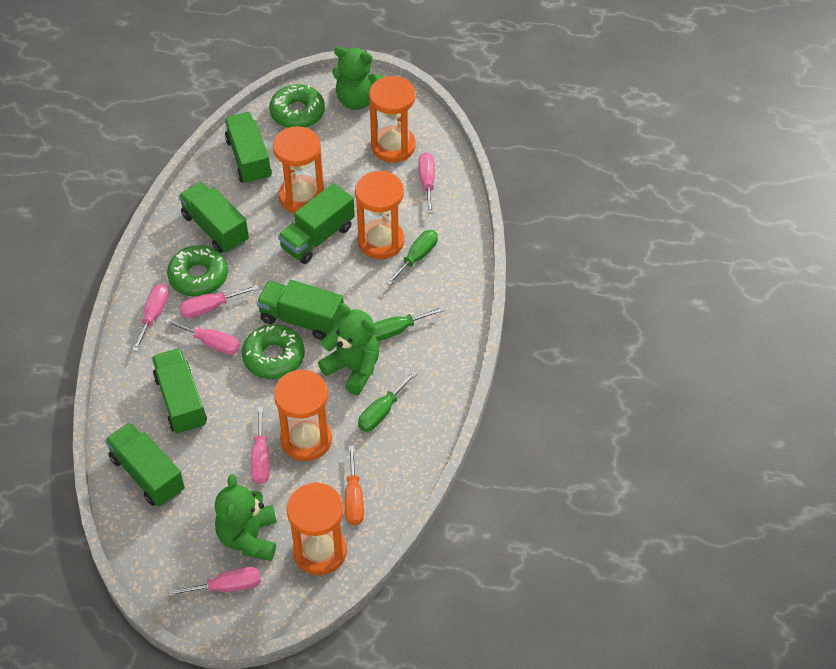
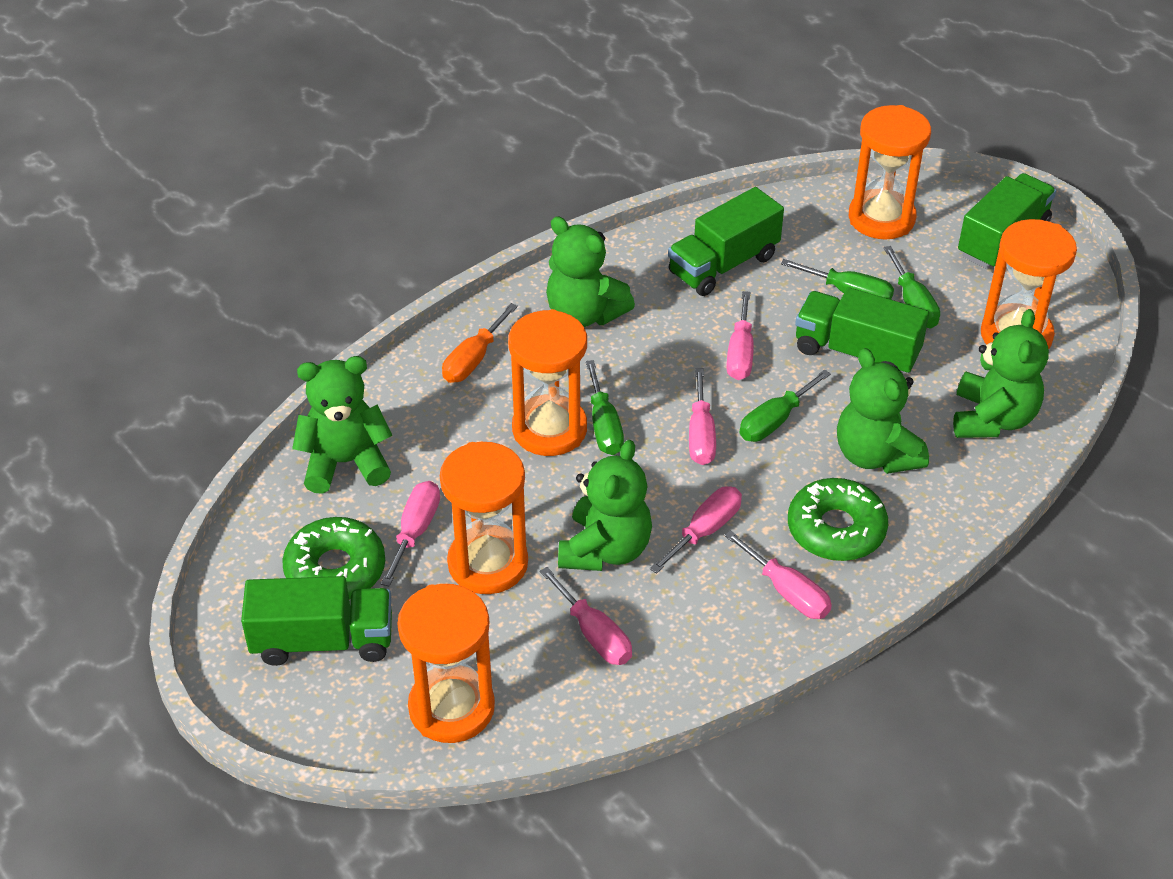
green donut: 3 -> 2
green screwdriver: 3 -> 4
green teddy bear: 3 -> 5
green truck: 6 -> 4

